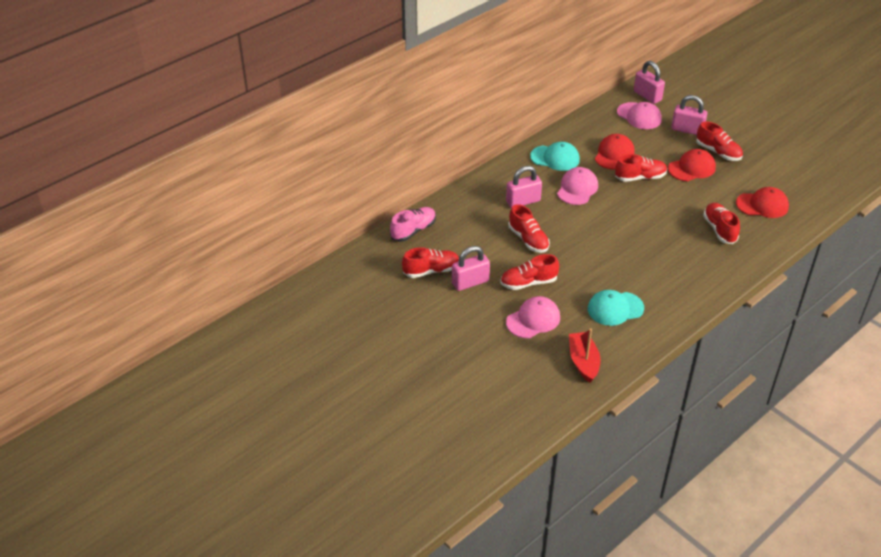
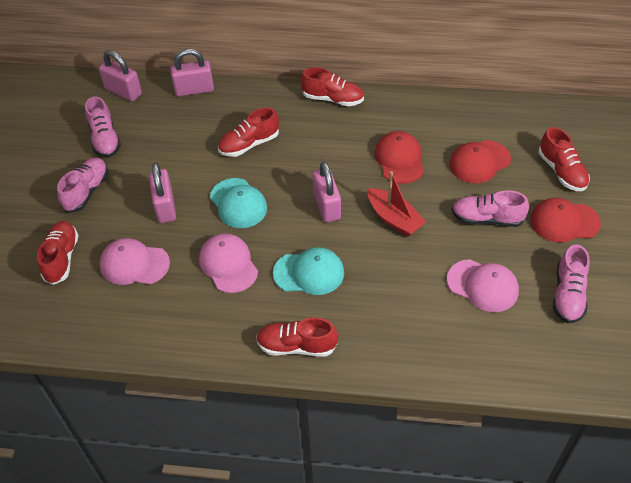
pink shoe: 1 -> 4
red shoe: 6 -> 5

